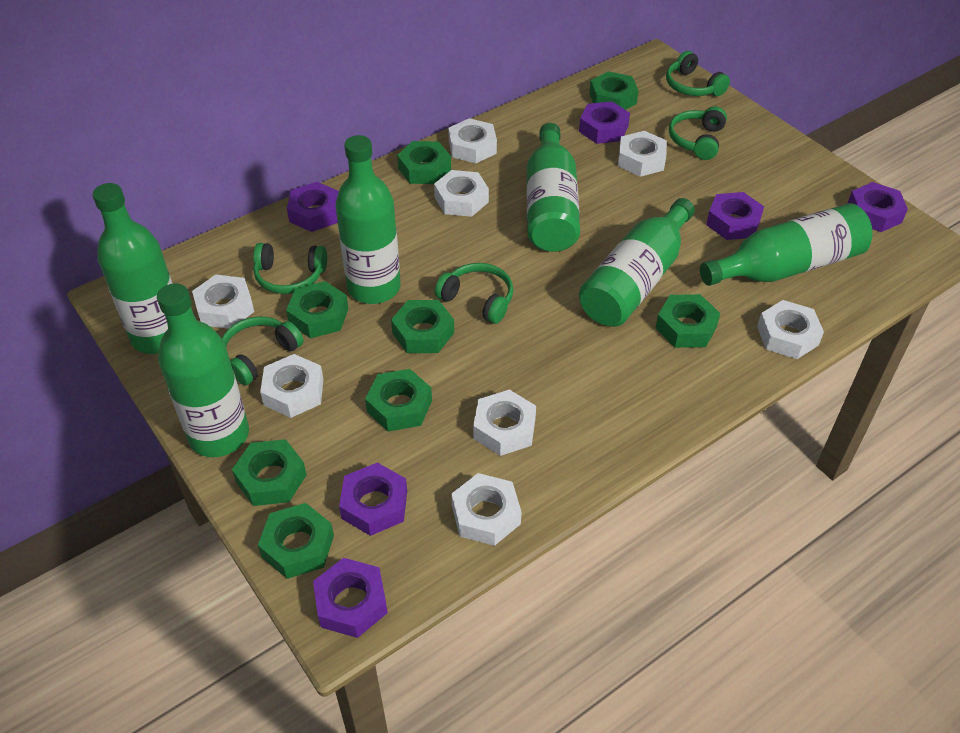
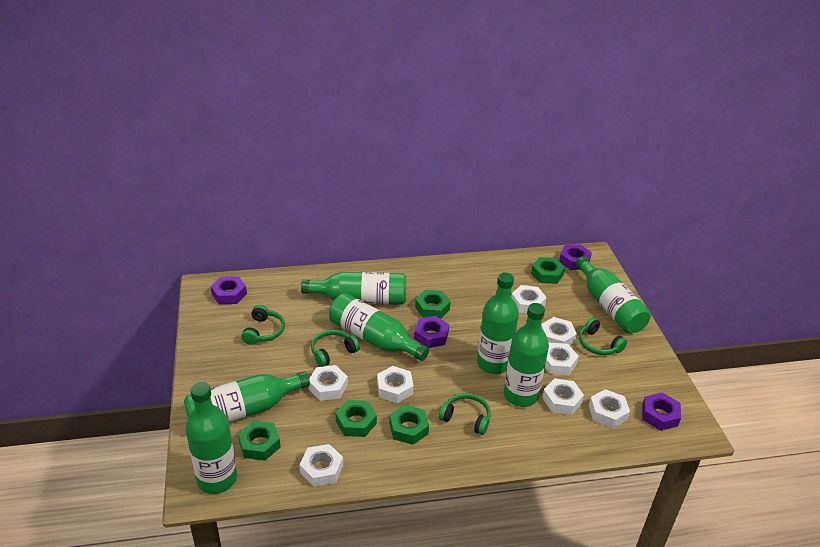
green bottle: 6 -> 7
green headphones: 5 -> 4
green nut: 8 -> 5
purple nut: 6 -> 4

